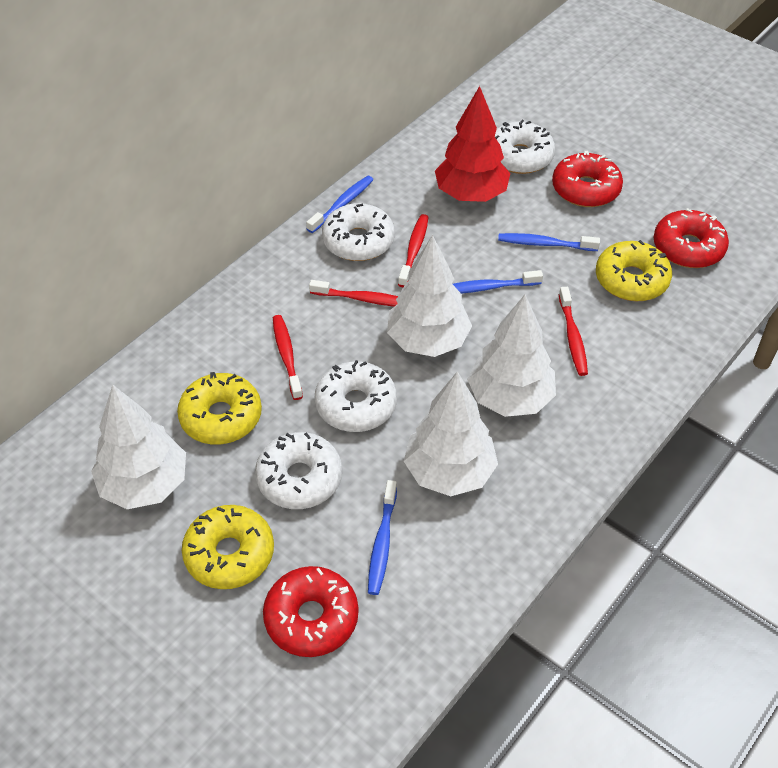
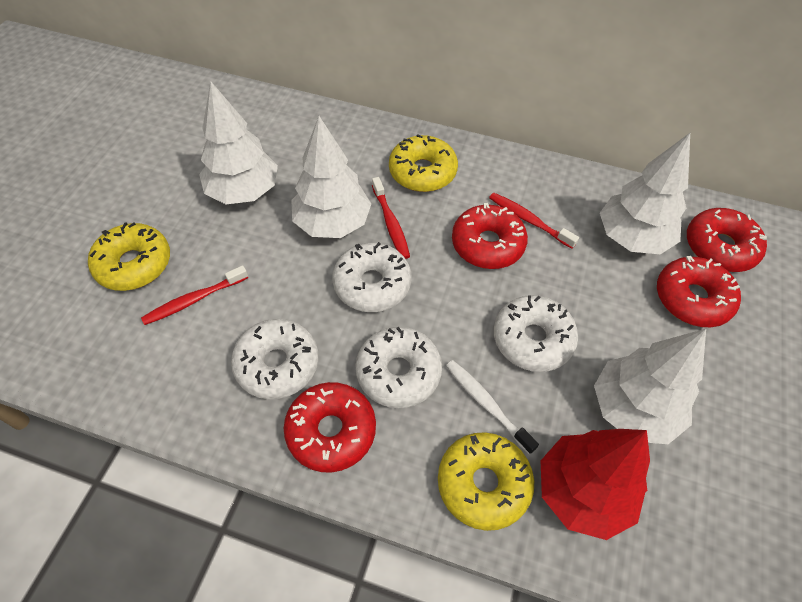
blue toothbrush: 4 -> 0
red donut: 3 -> 4
red toothbrush: 4 -> 3
white toothbrush: 0 -> 1

